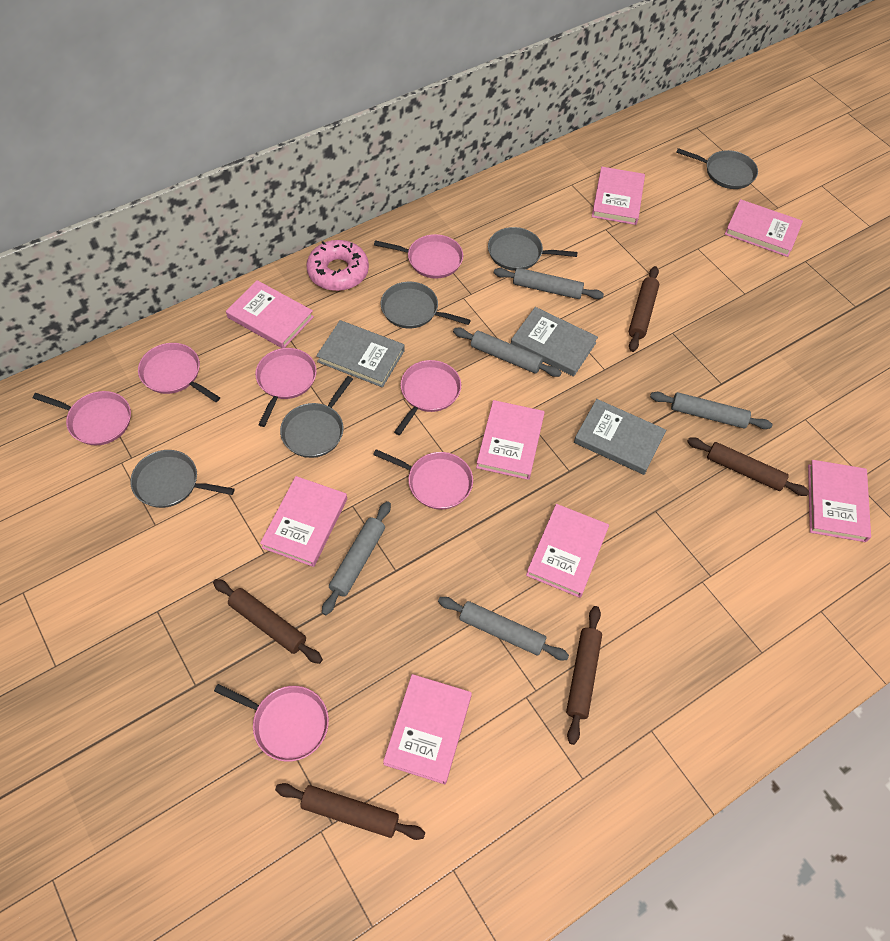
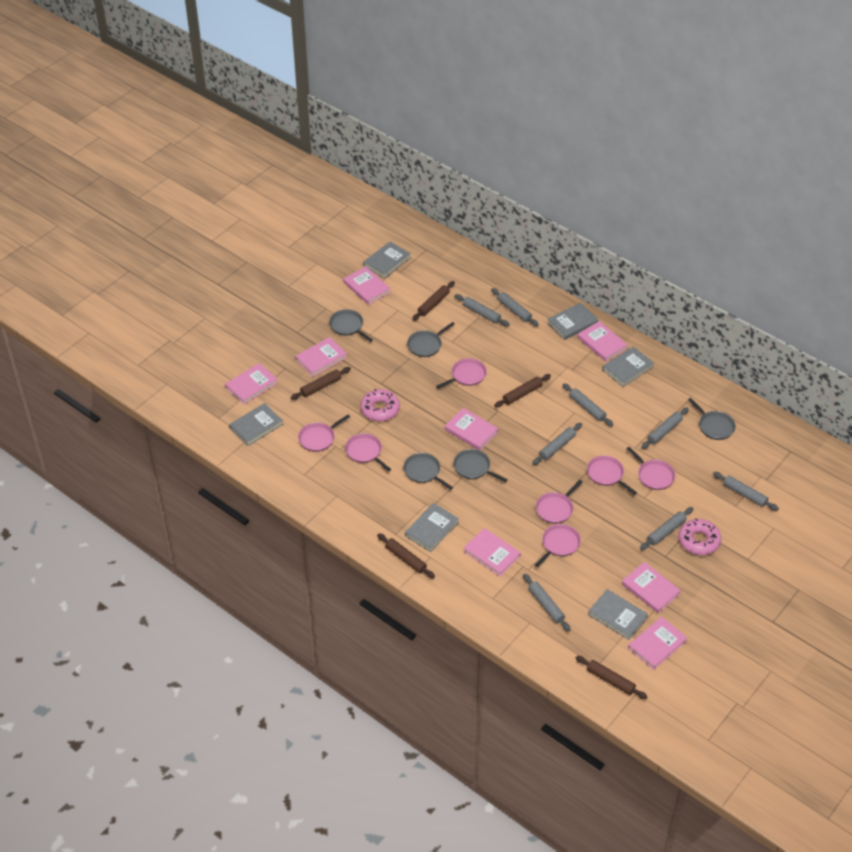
grey book: 3 -> 6
grey rolling pin: 5 -> 8
pink donut: 1 -> 2

